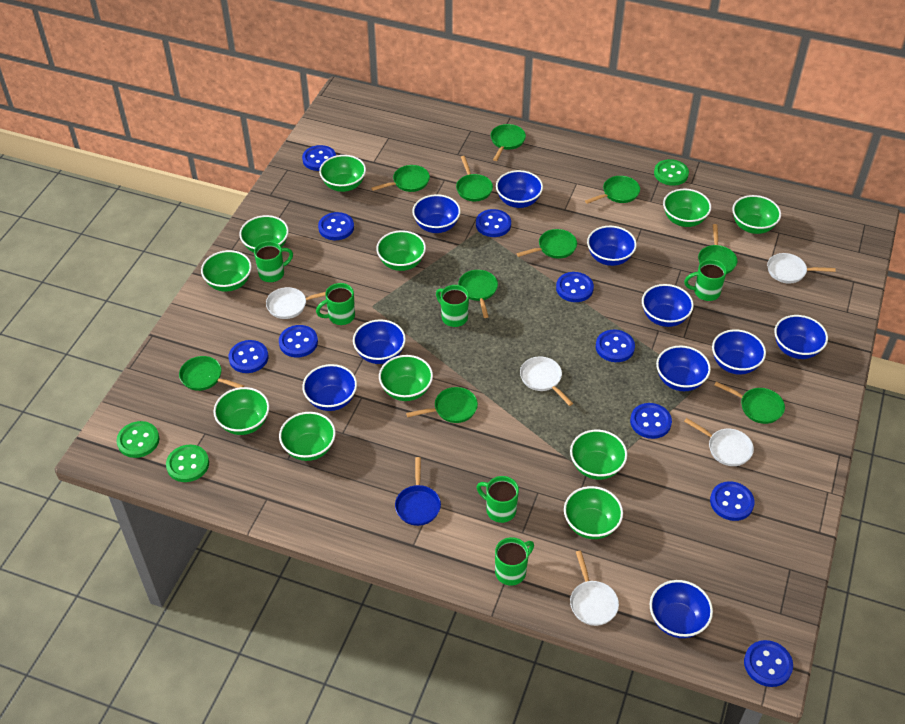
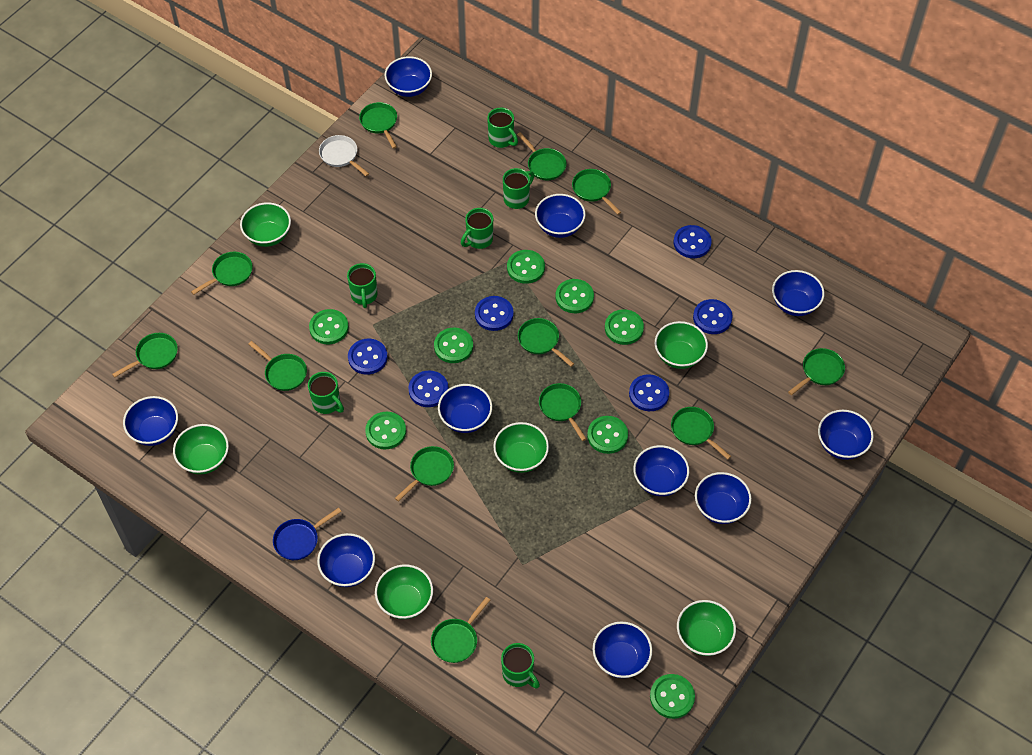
blue button: 10 -> 6
green bowl: 11 -> 6
green button: 3 -> 8
green pan: 10 -> 12
white pan: 5 -> 1

